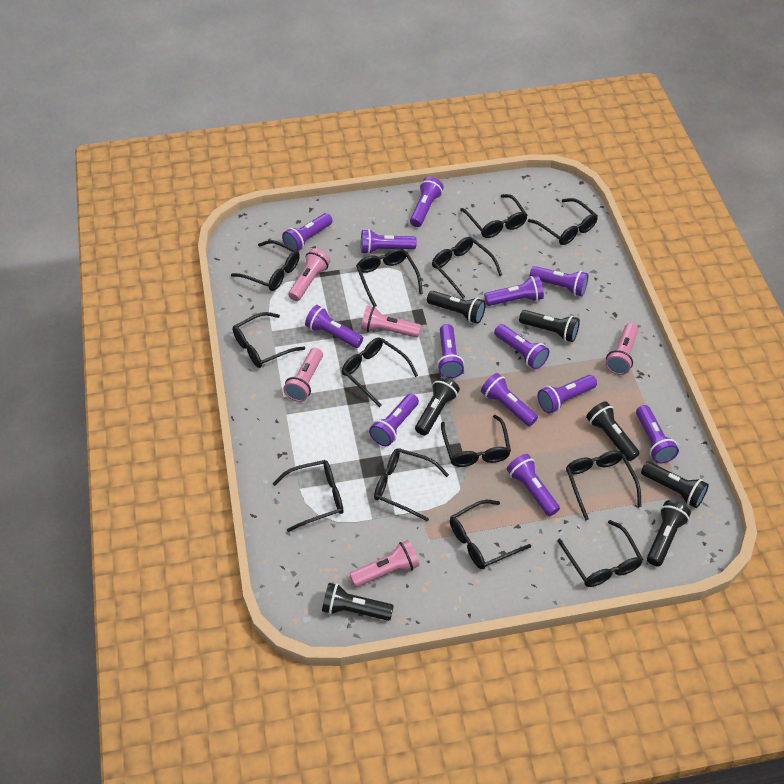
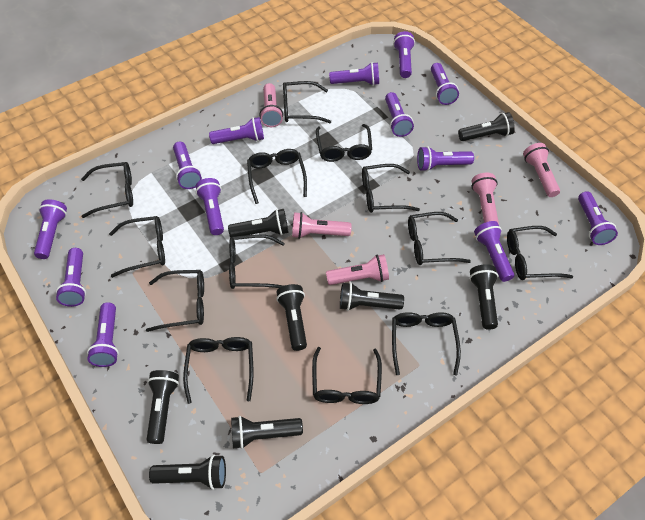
black flashlight: 7 -> 8

